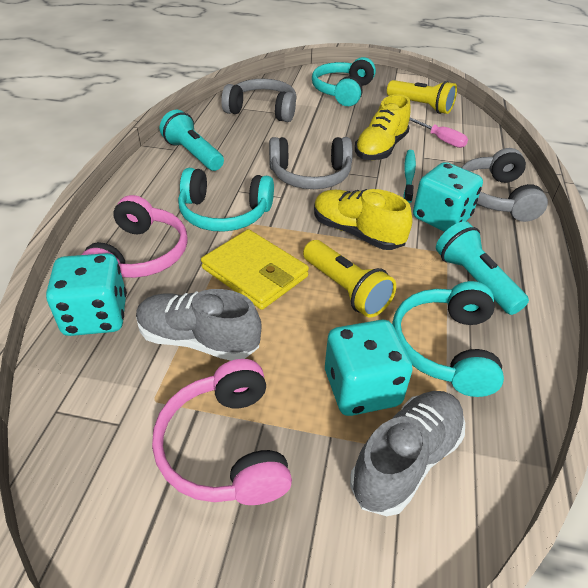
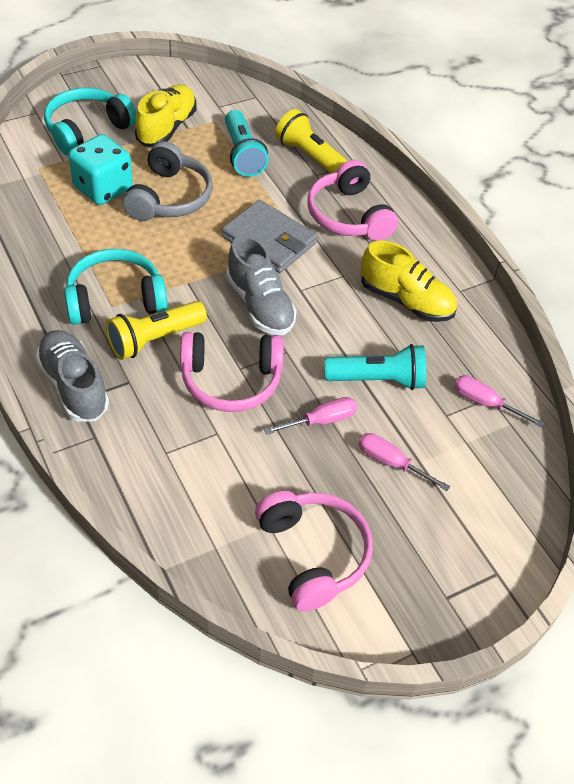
grey headphones: 3 -> 1
grey wallet: 0 -> 1
pink headphones: 2 -> 3
pink screwdriver: 1 -> 3
turquoise dice: 3 -> 1
turquoise headphones: 3 -> 2
turquoise toothbrush: 1 -> 0
yellow wallet: 1 -> 0

